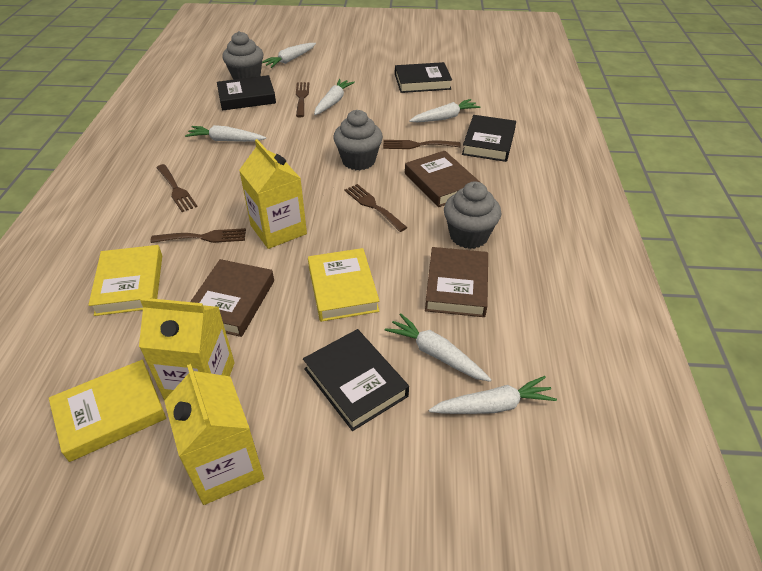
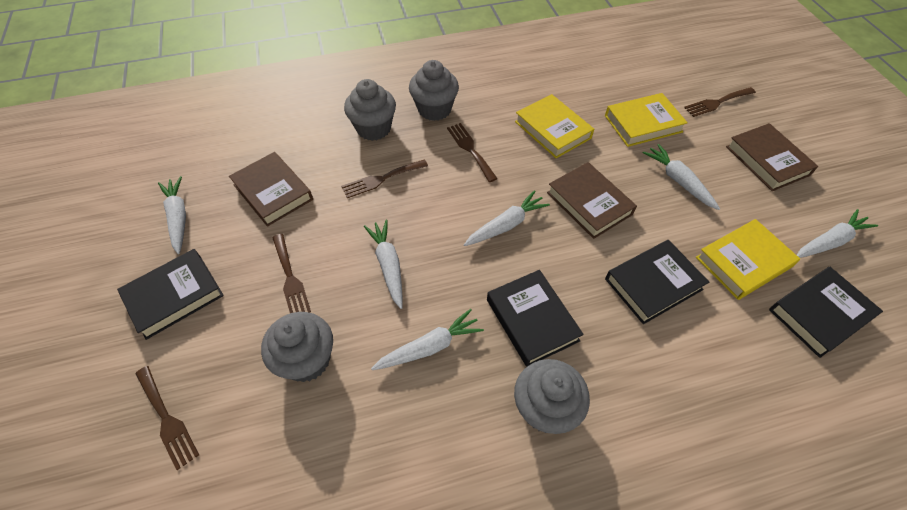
grey cupcake: 3 -> 4
yellow carton: 3 -> 0

